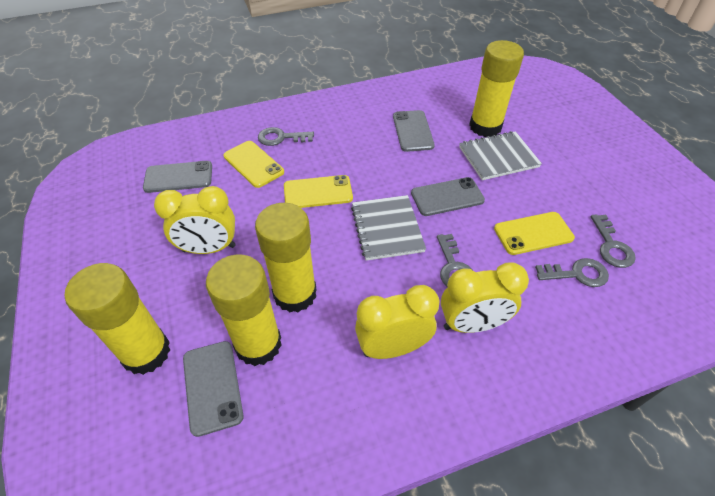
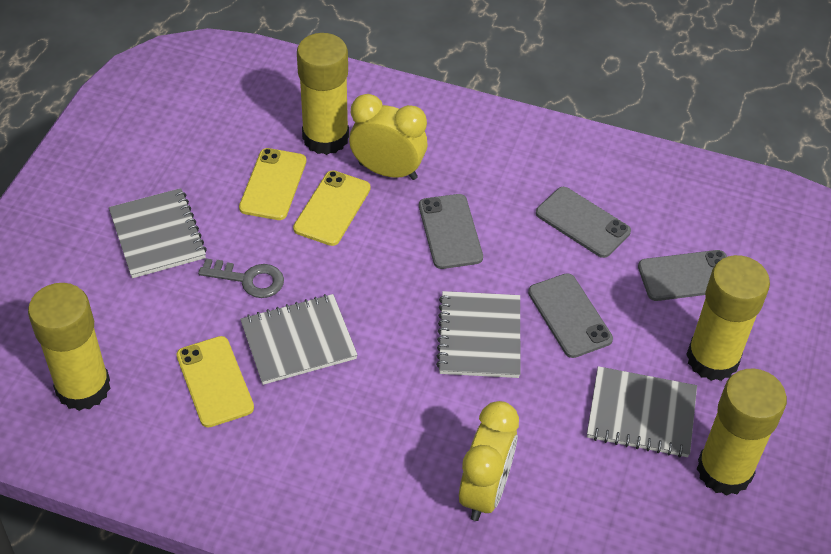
grey key: 4 -> 1
grey notebook: 2 -> 4
yellow clock: 3 -> 2

